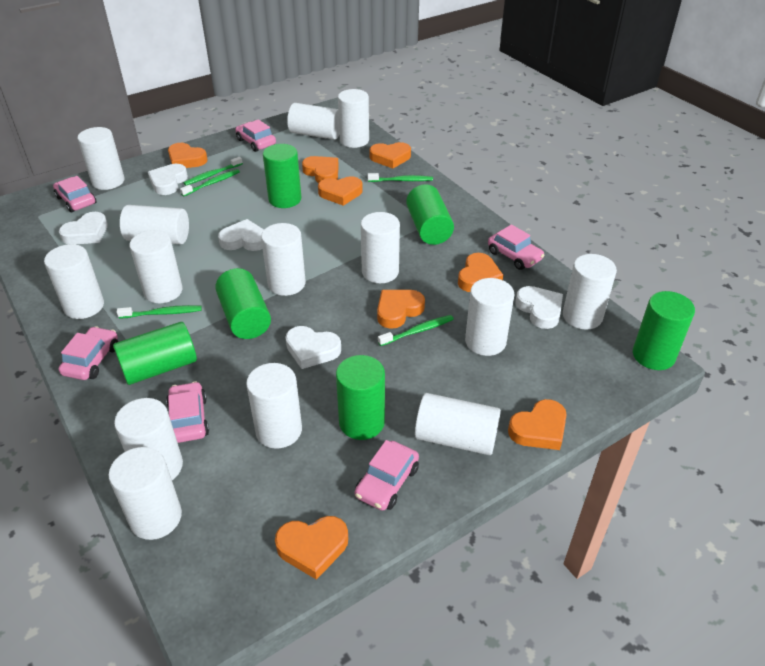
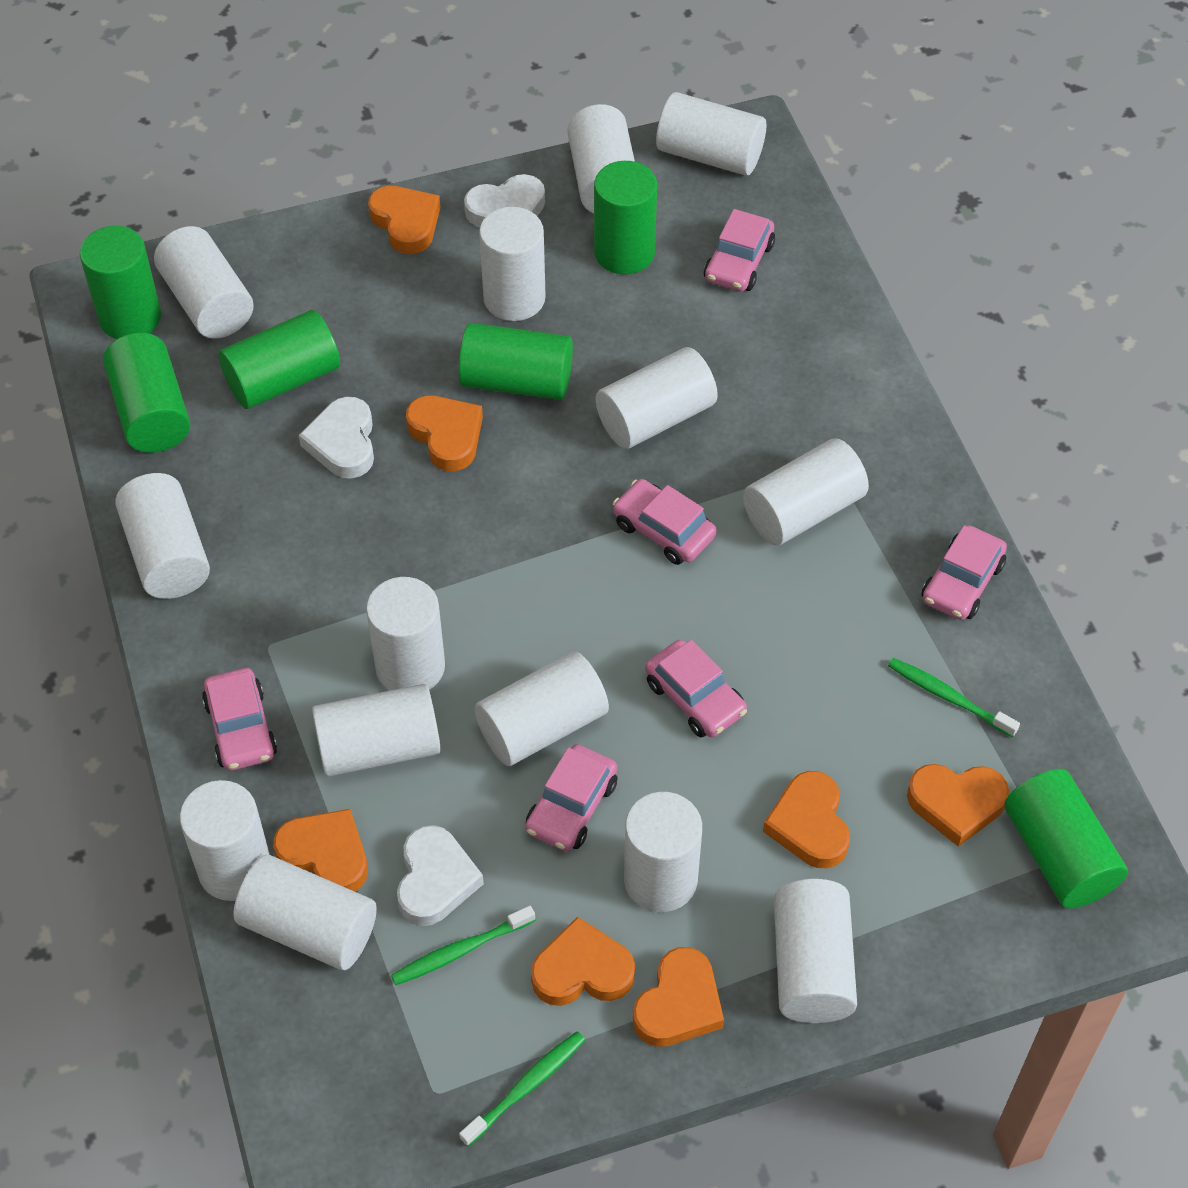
green toothbrush: 5 -> 3
orange heart: 8 -> 7
white heart: 5 -> 3

